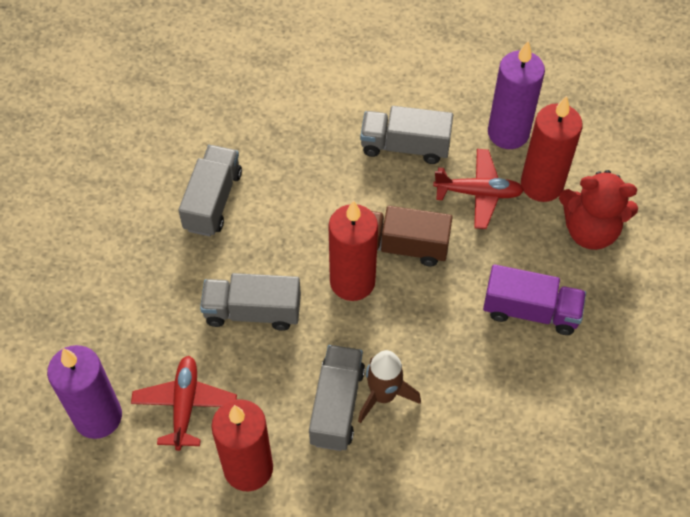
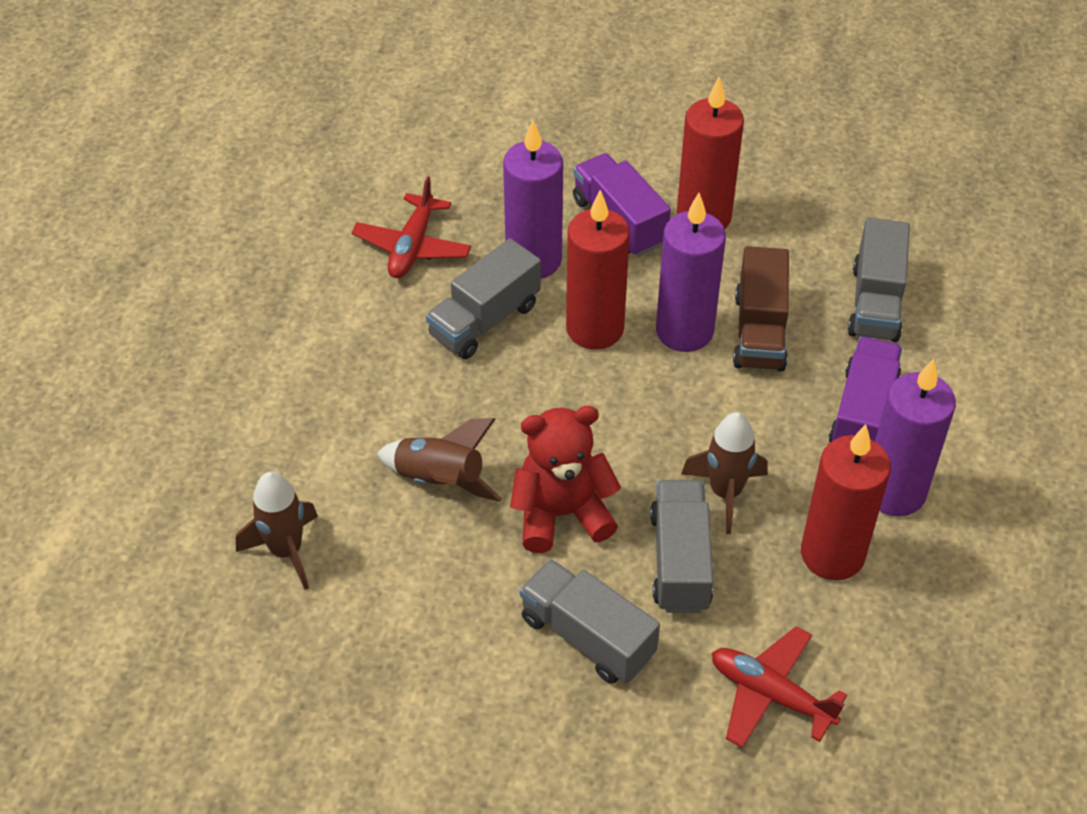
brown rocket: 1 -> 3
purple candle: 2 -> 3
purple truck: 1 -> 2

